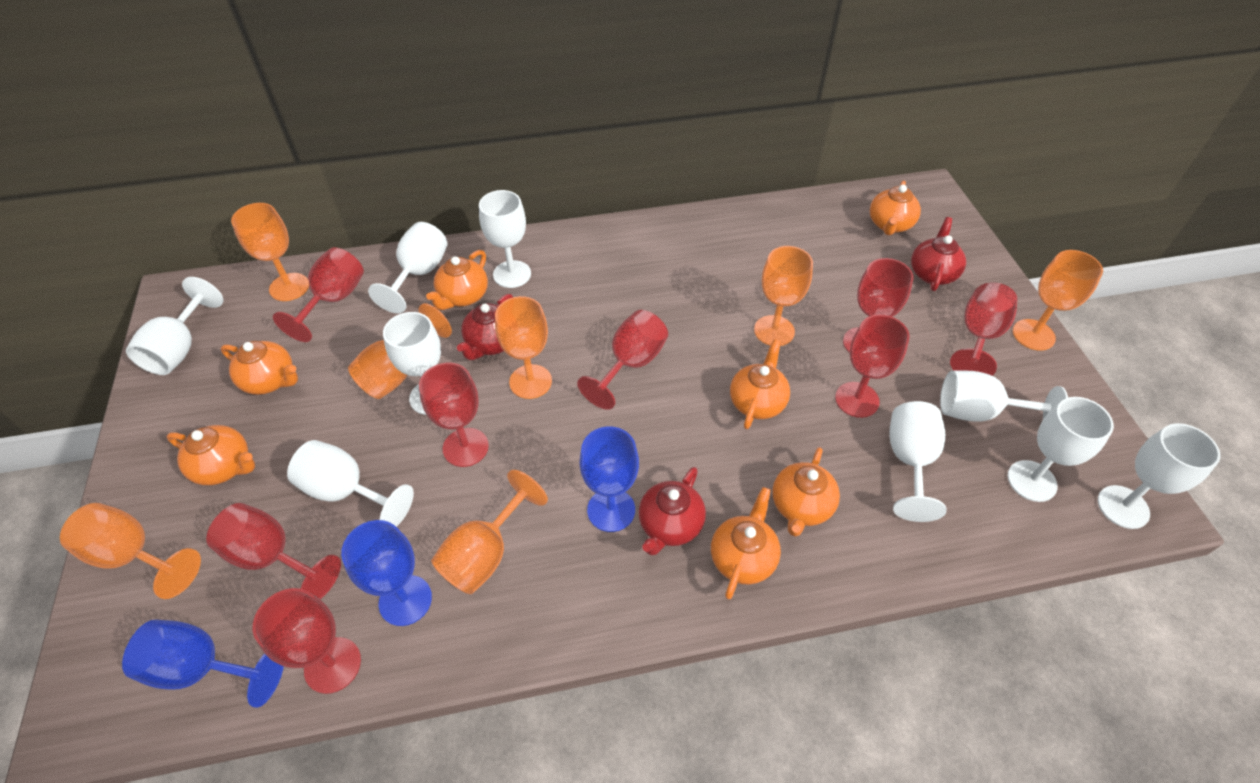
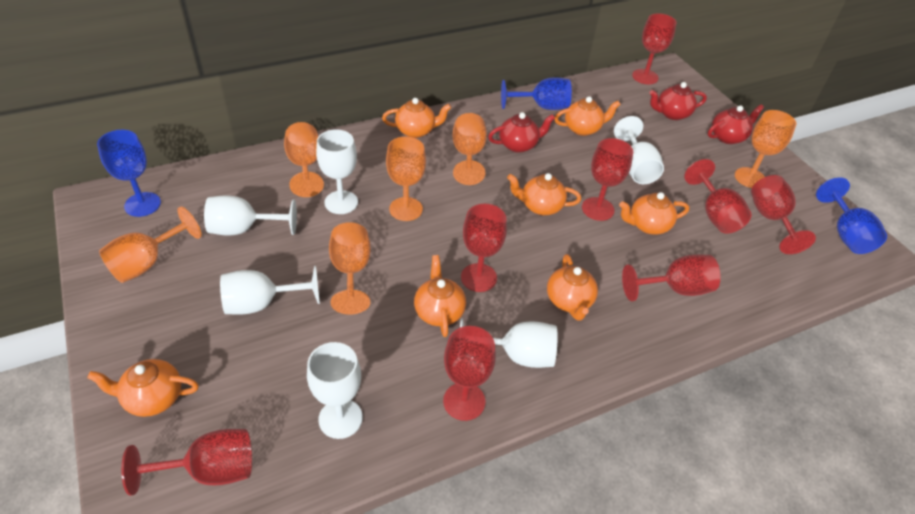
orange goblet: 7 -> 6
white goblet: 9 -> 6

